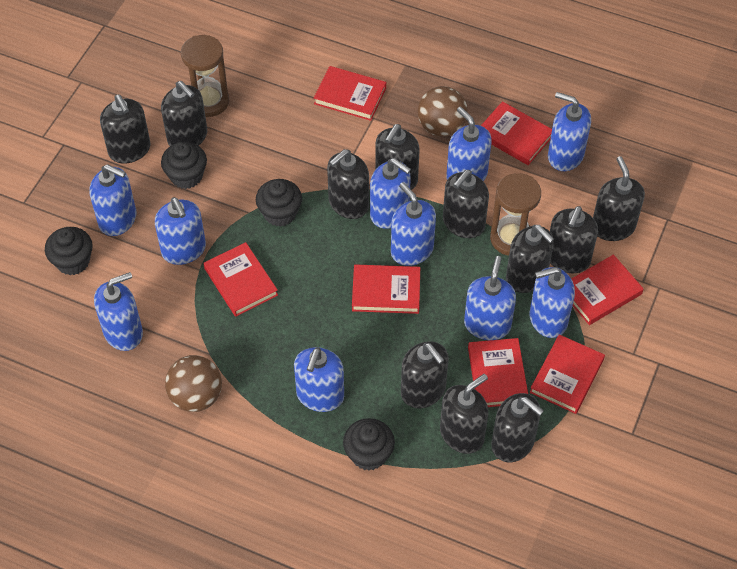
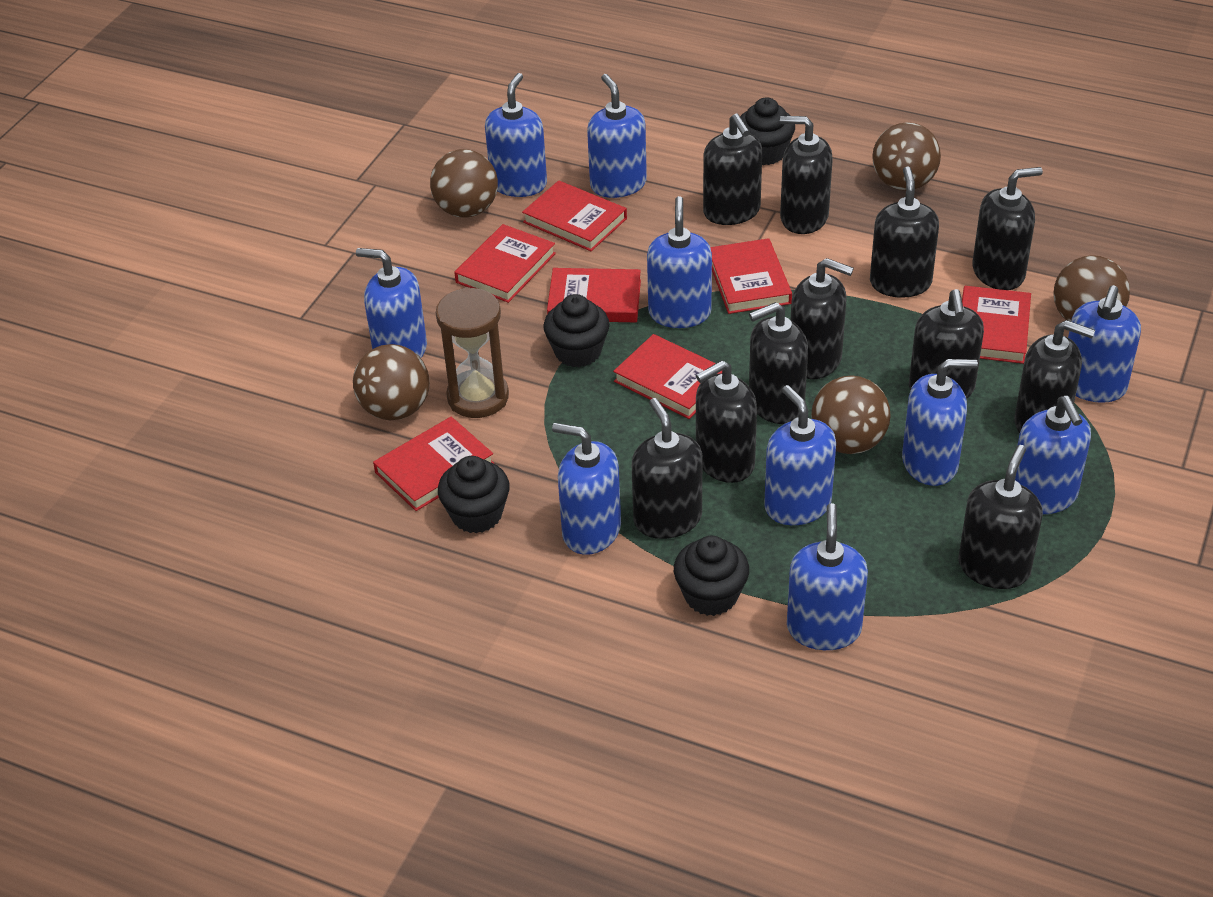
brown ball: 2 -> 5
brown hourglass: 2 -> 1

